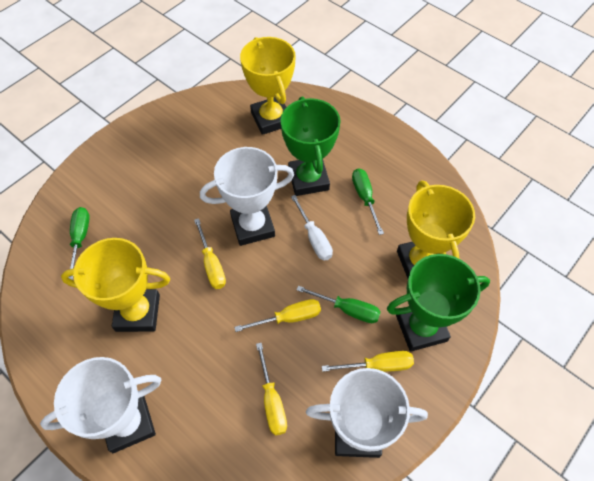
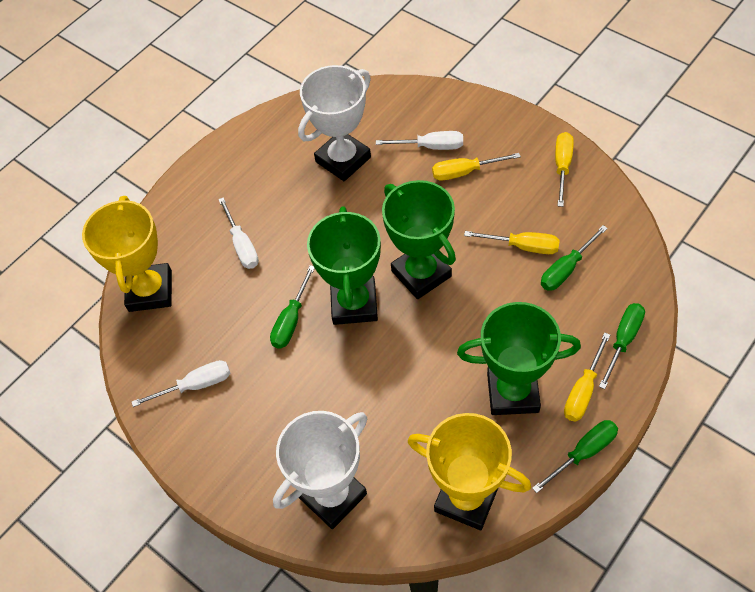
green screwdriver: 3 -> 4
green trophy: 2 -> 3
white screwdriver: 1 -> 3
white trophy: 3 -> 2
yellow trophy: 3 -> 2

